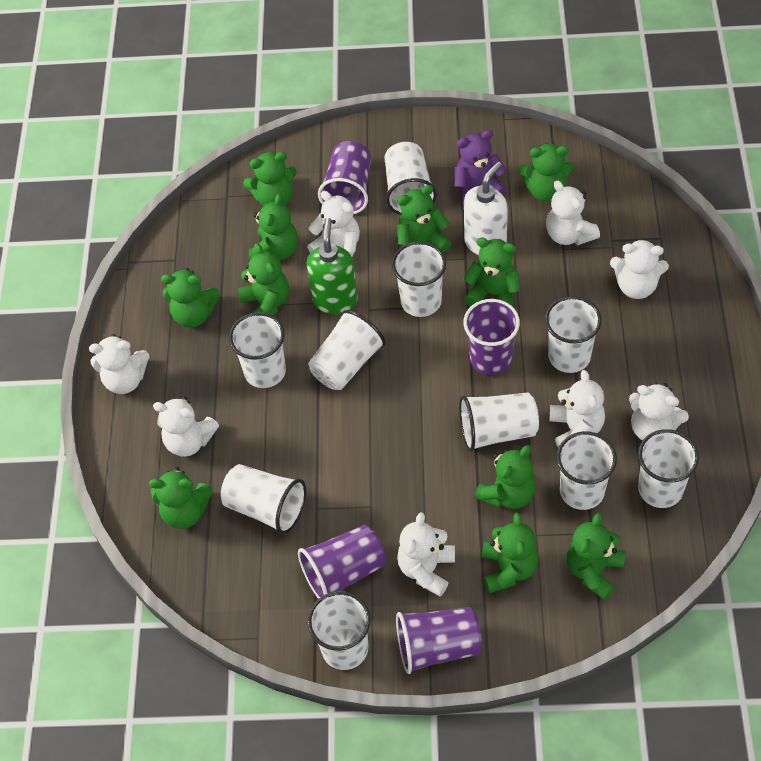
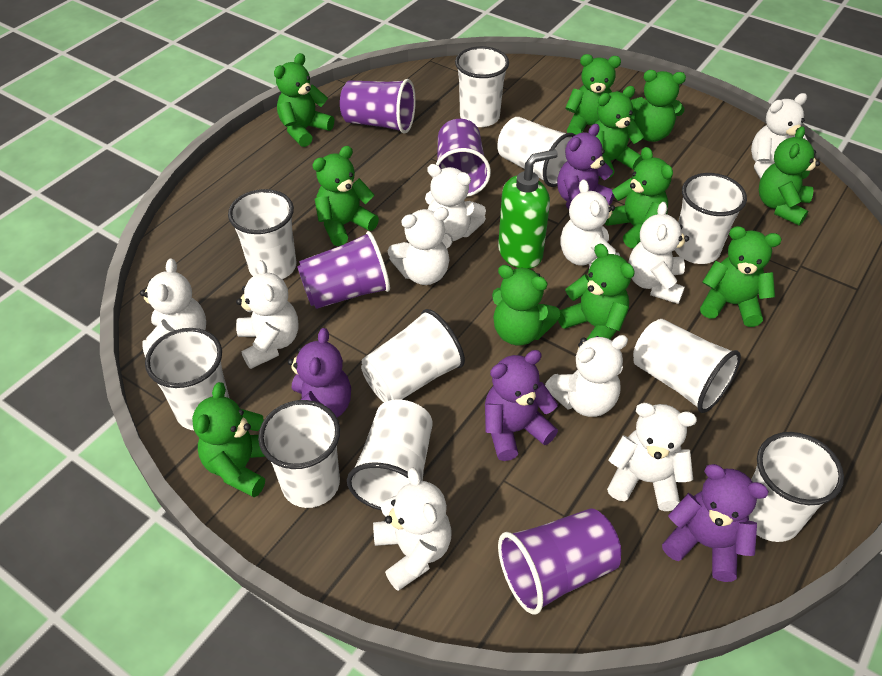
purple teddy bear: 1 -> 4
white soap dispenser: 1 -> 0
white teddy bear: 8 -> 10

